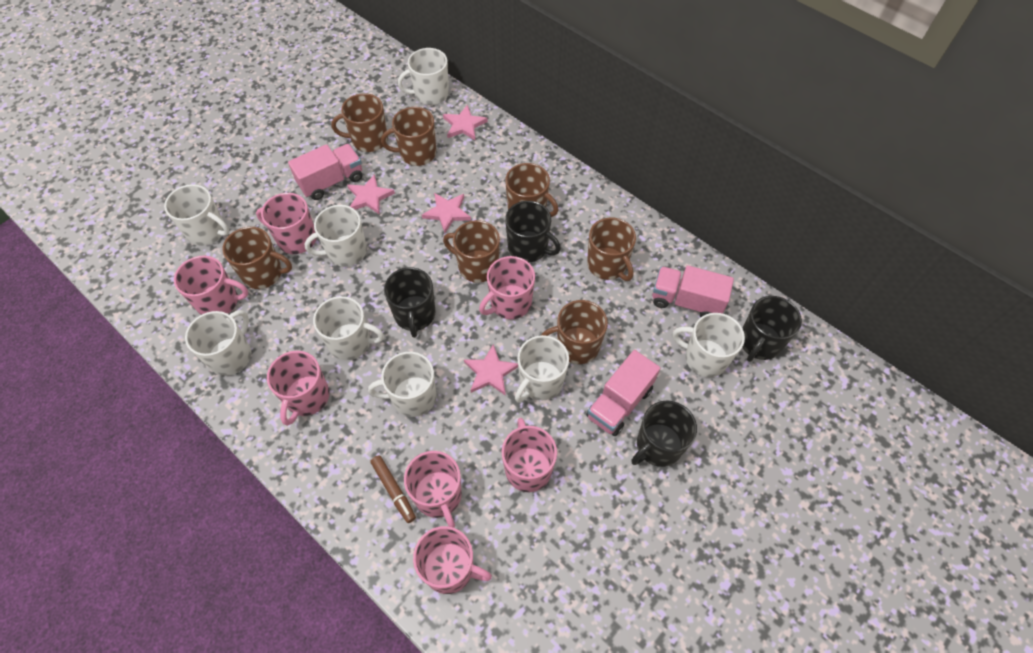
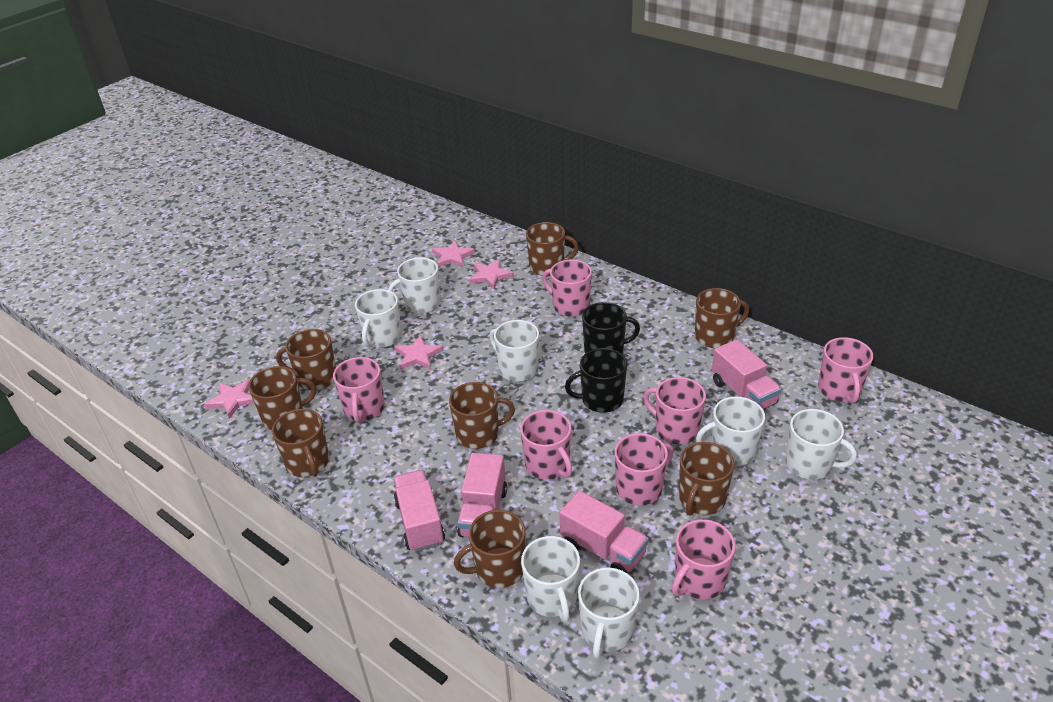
black mug: 4 -> 2
brown marker: 1 -> 0
brown mug: 7 -> 8
pink truck: 3 -> 4
white mug: 8 -> 7

